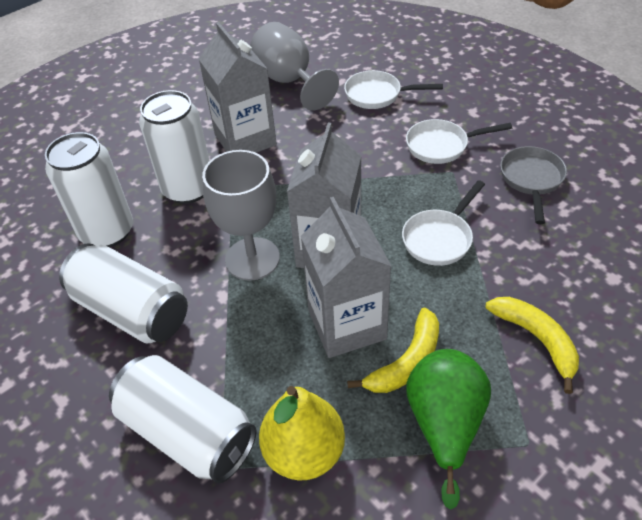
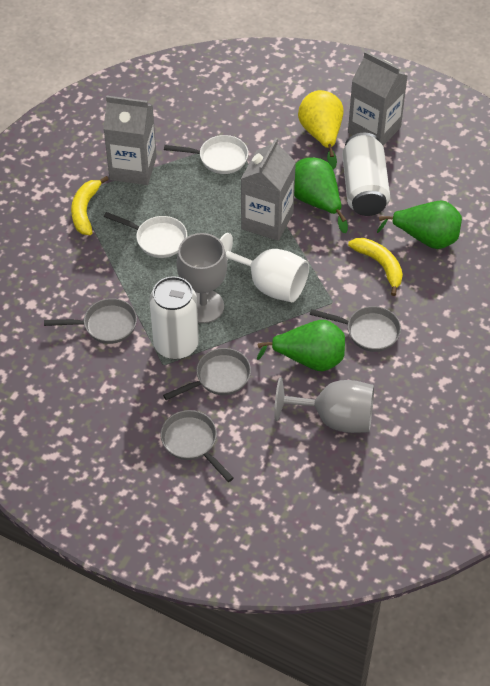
green pear: 1 -> 3
grey pan: 1 -> 4
white can: 4 -> 2
white goblet: 0 -> 1
white pan: 3 -> 2

